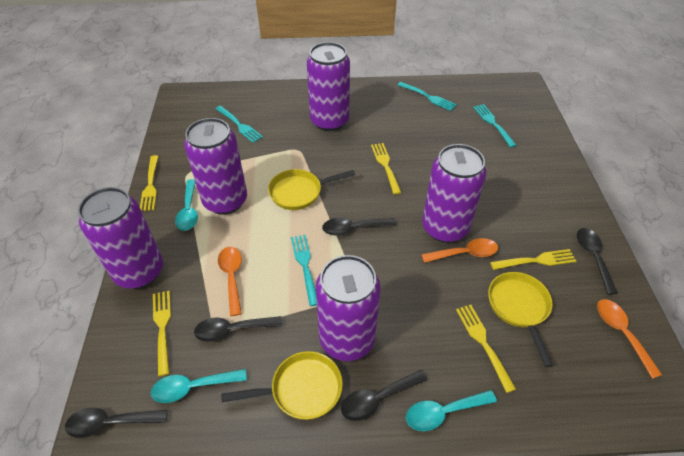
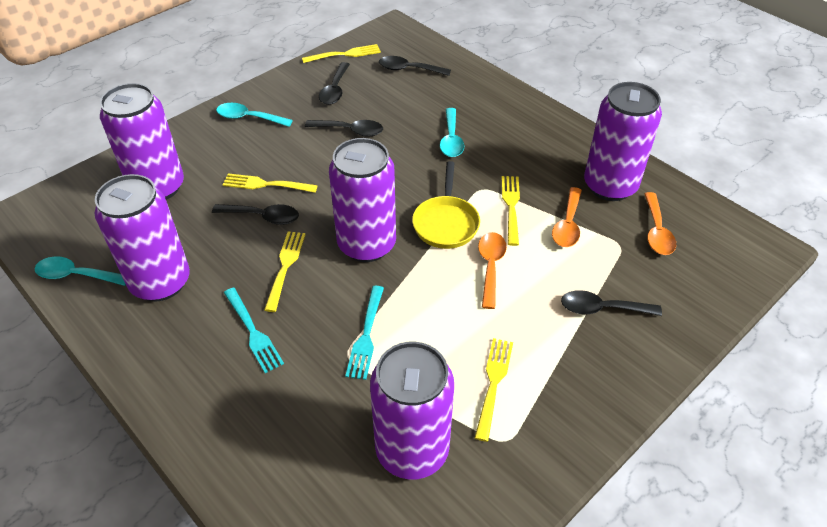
turquoise fork: 4 -> 2
yellow pan: 3 -> 1

